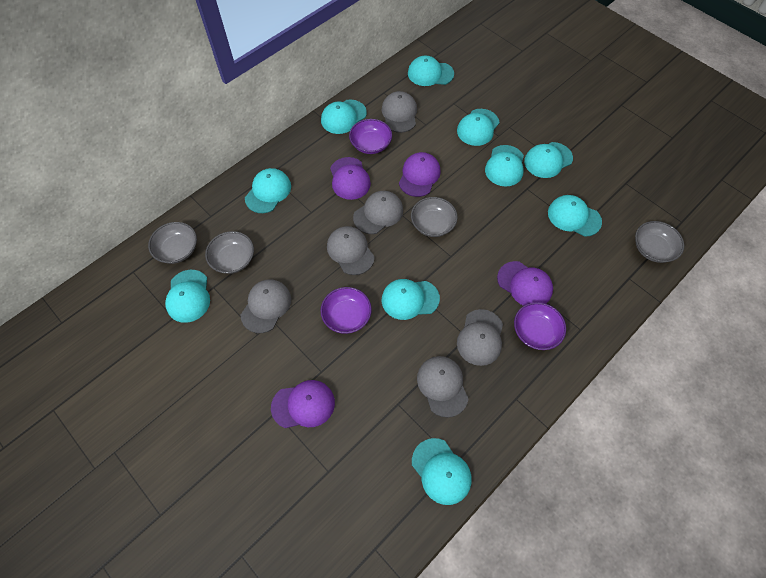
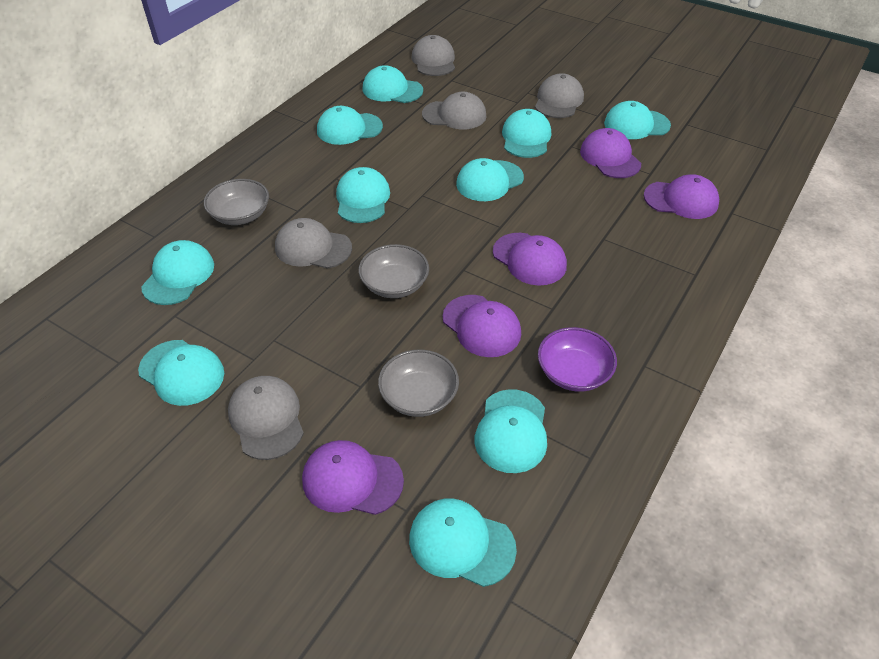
grey bowl: 4 -> 3
grey cap: 6 -> 5
purple bowl: 3 -> 1
purple cap: 4 -> 5

